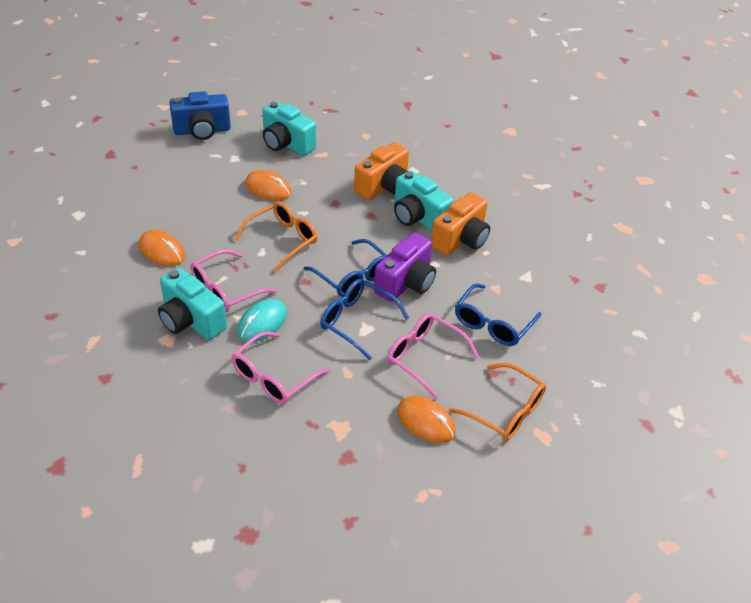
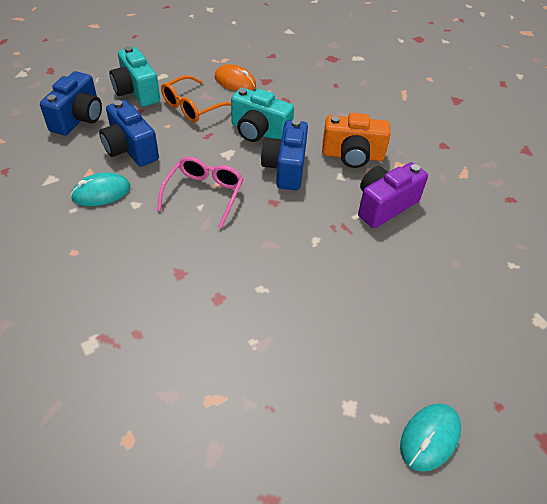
blue camera: 1 -> 3
blue glasses: 3 -> 0
orange camera: 2 -> 1
orange glasses: 2 -> 1
orange mouse: 3 -> 1
pink glasses: 3 -> 1
turquoise camera: 3 -> 2
turquoise mouse: 1 -> 2

